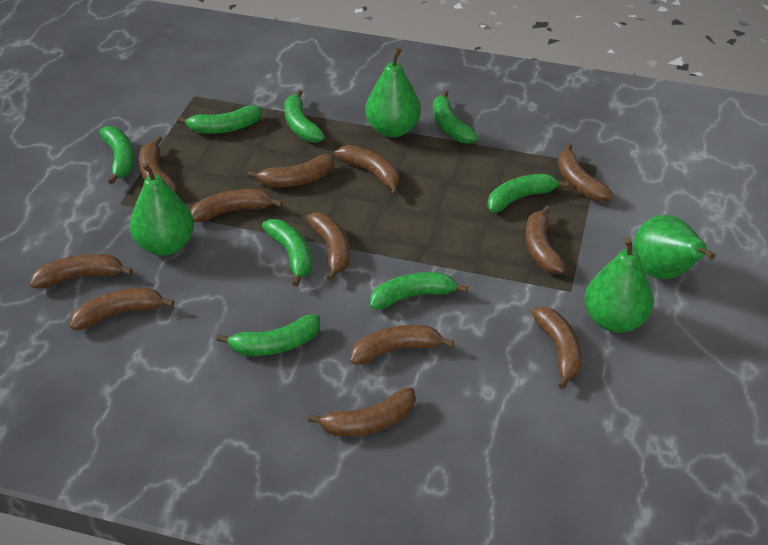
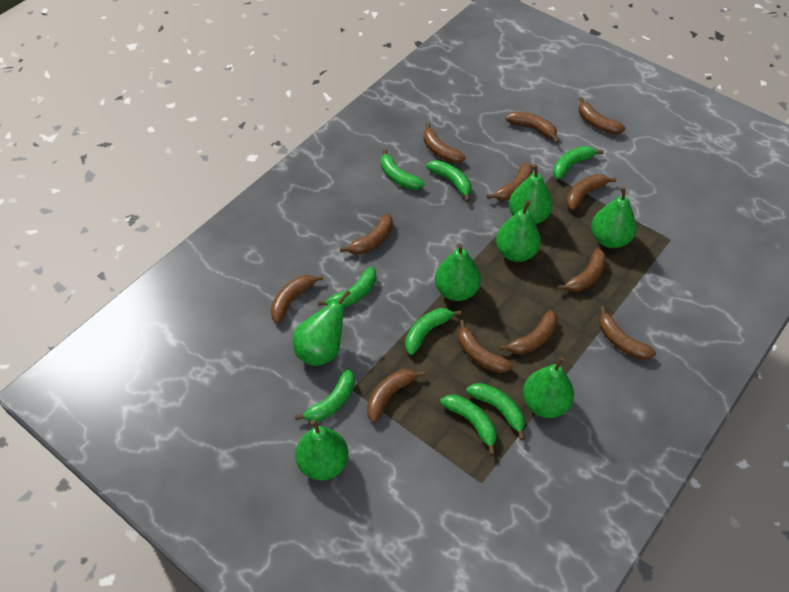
green pear: 4 -> 7

